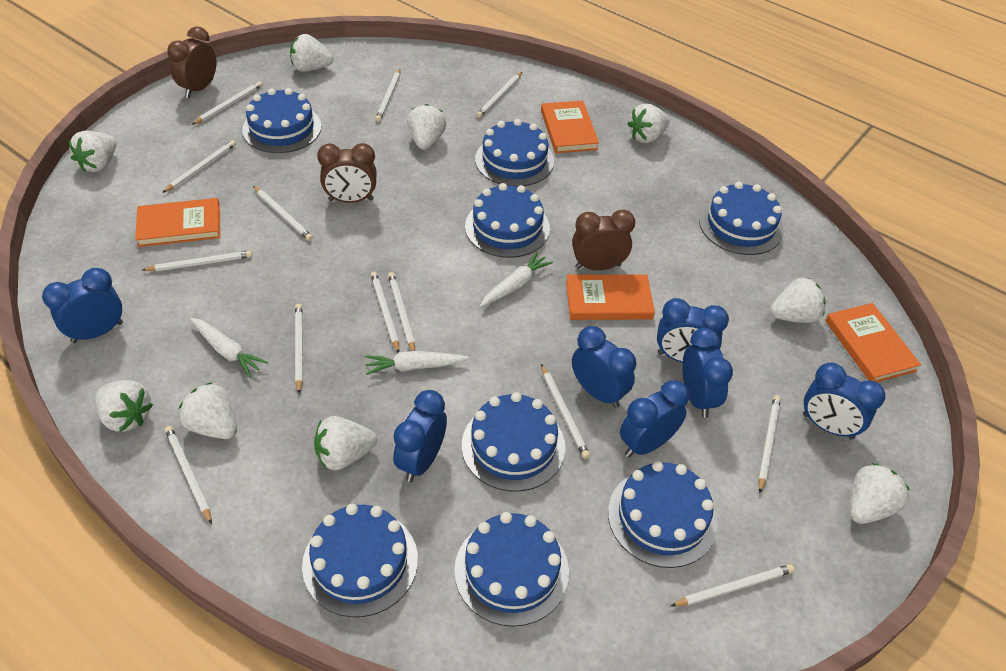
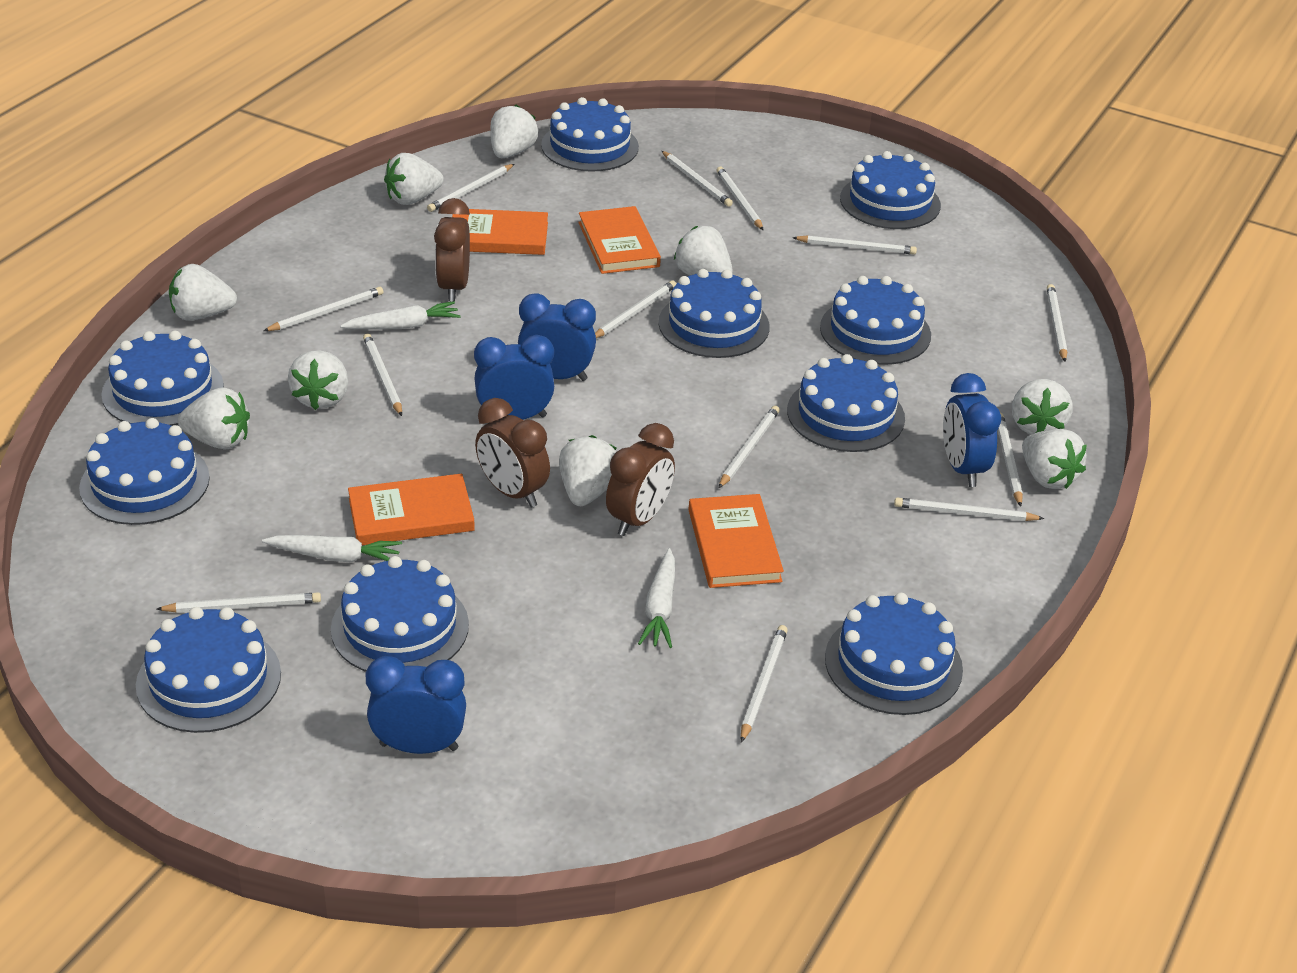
blue cake: 8 -> 10
blue clock: 7 -> 4

